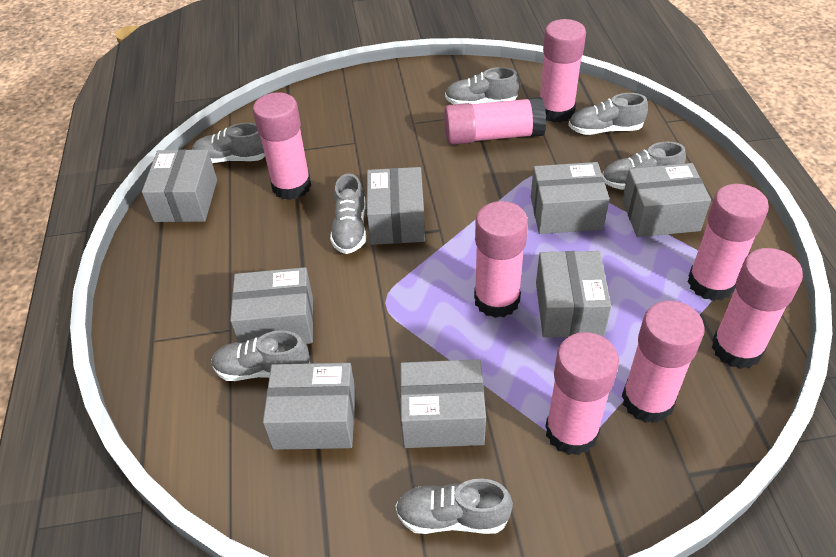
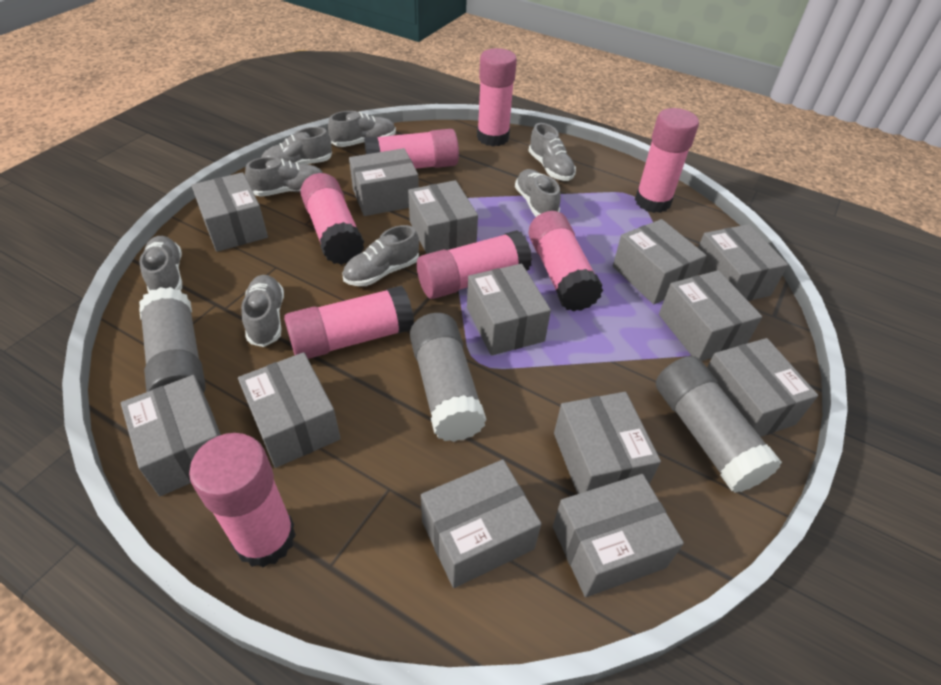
grey box: 8 -> 13
grey glue stick: 0 -> 3
grey shoe: 7 -> 8

